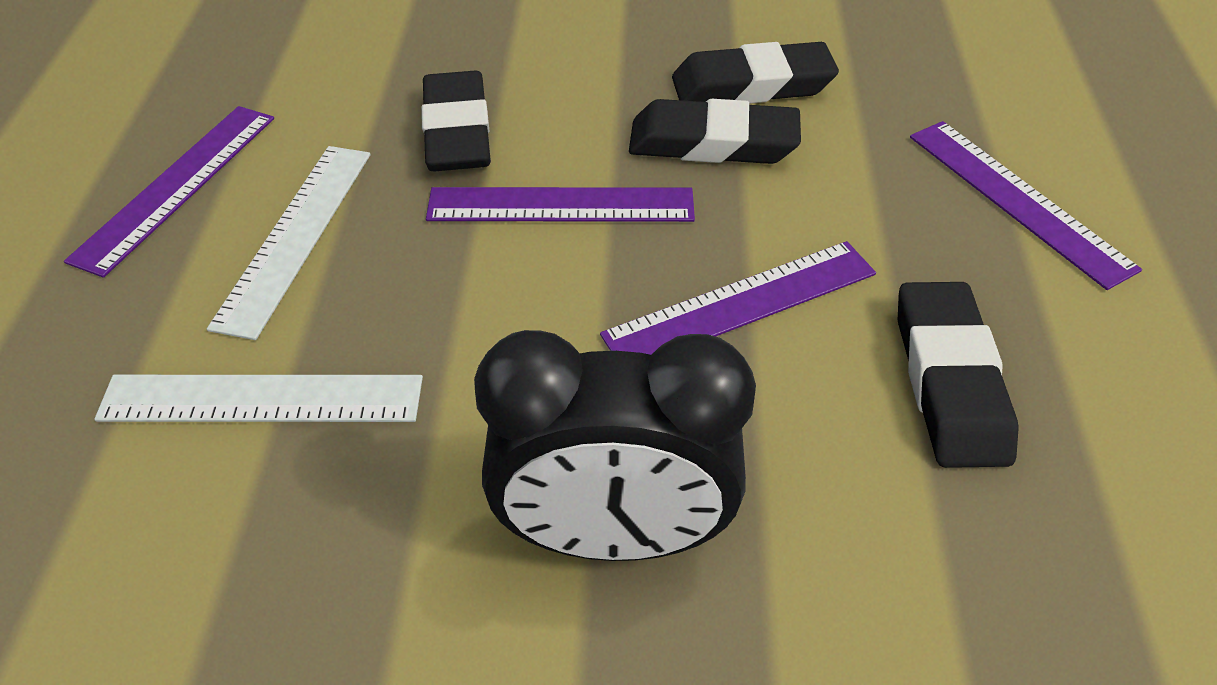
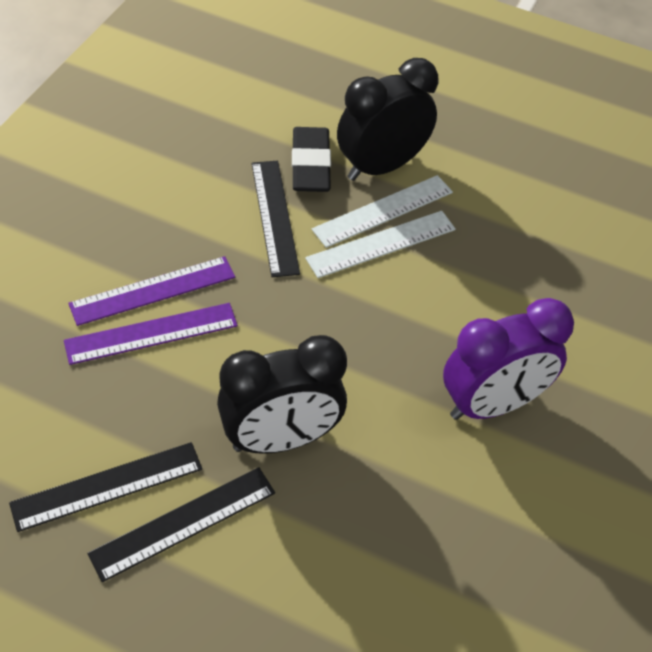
black clock: 1 -> 2
black eraser: 4 -> 1
black ruler: 0 -> 3
purple clock: 0 -> 1
purple ruler: 4 -> 2

